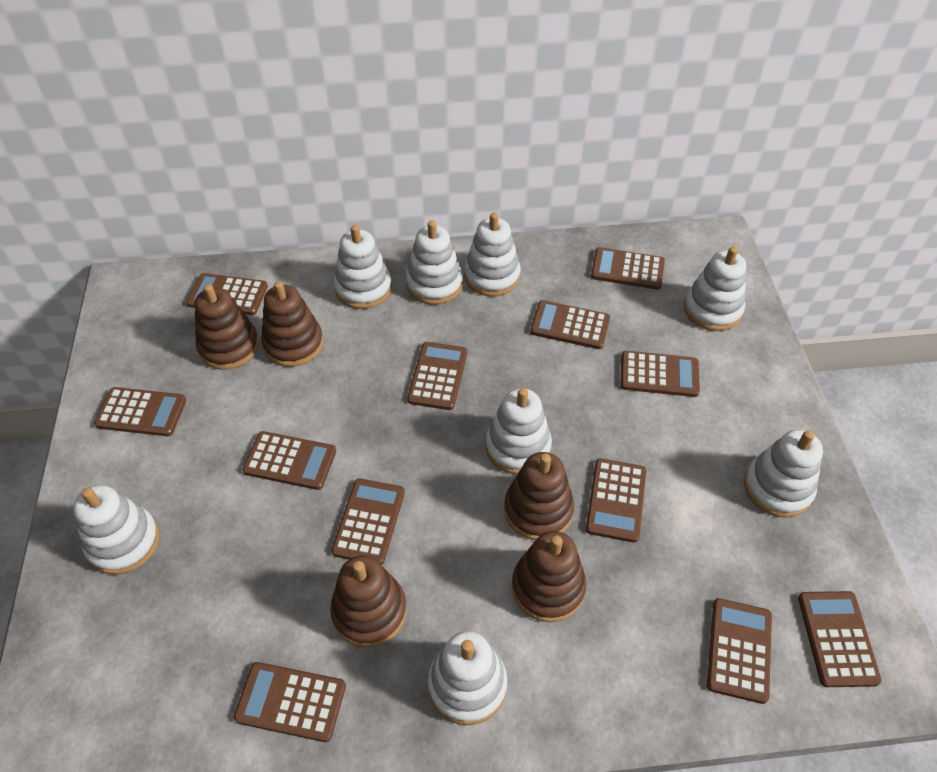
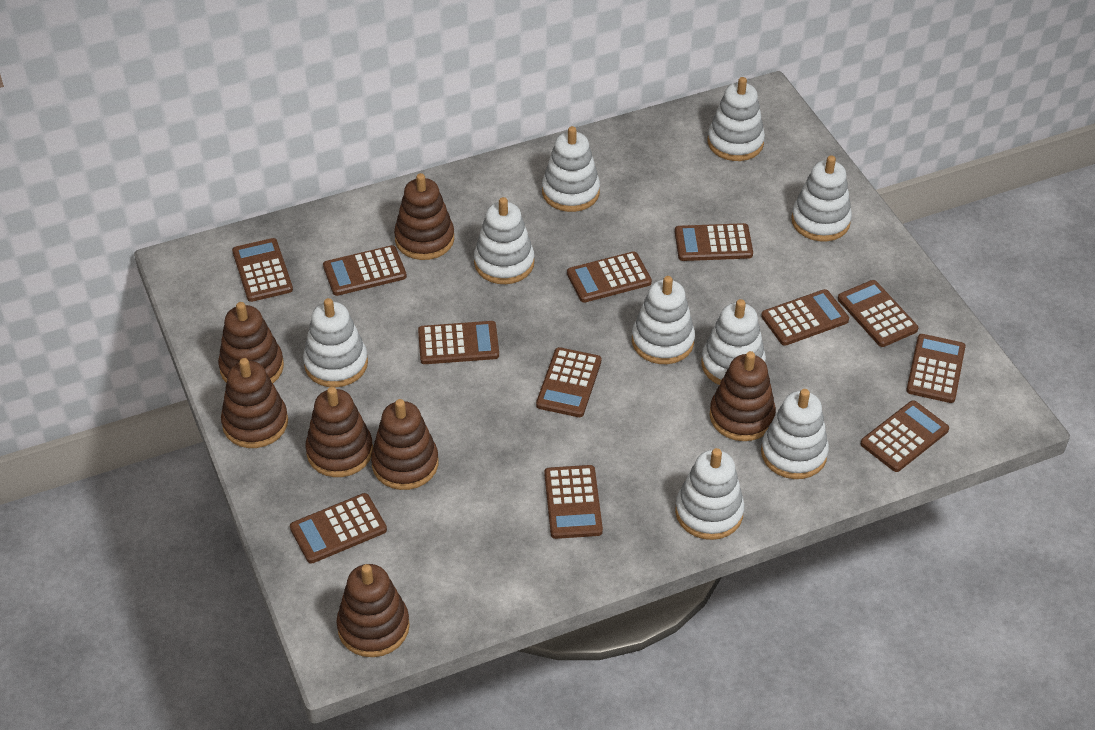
brown stacking toy: 5 -> 7
white stacking toy: 8 -> 9

